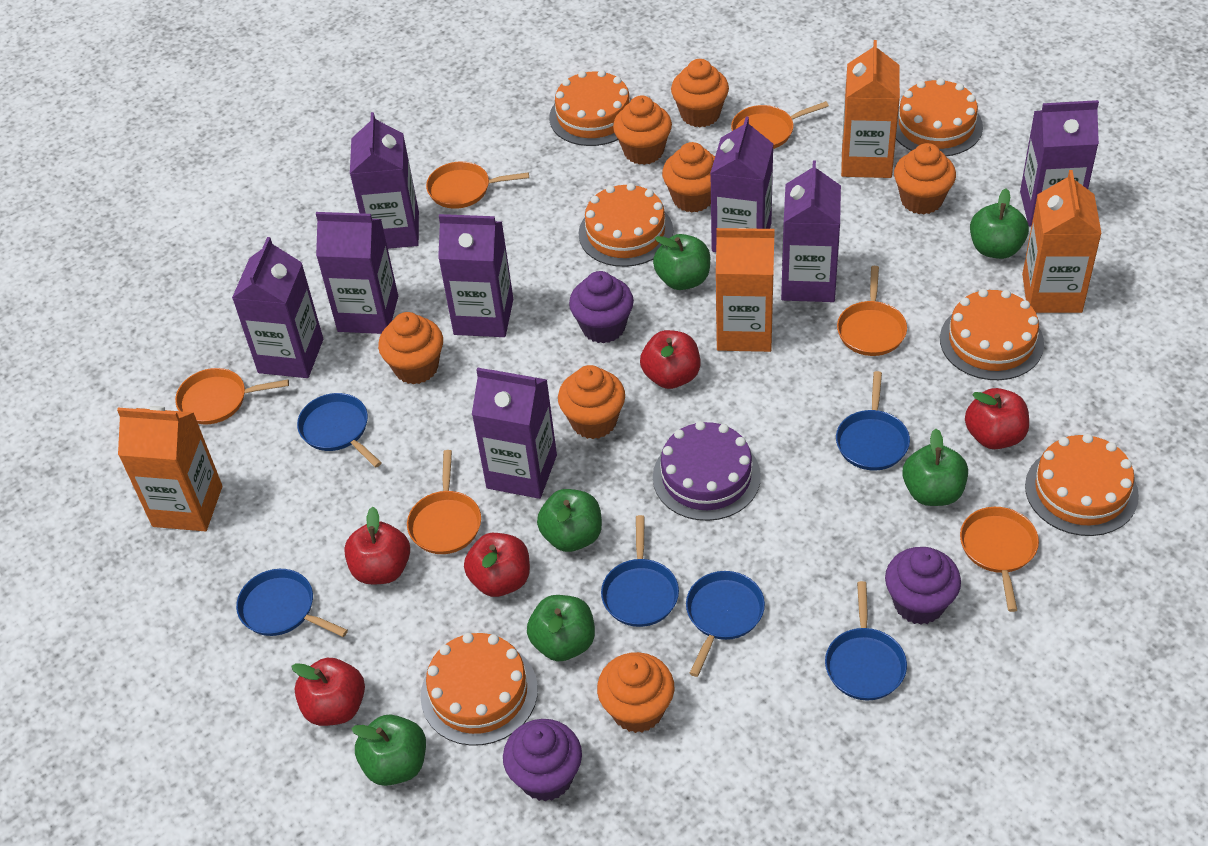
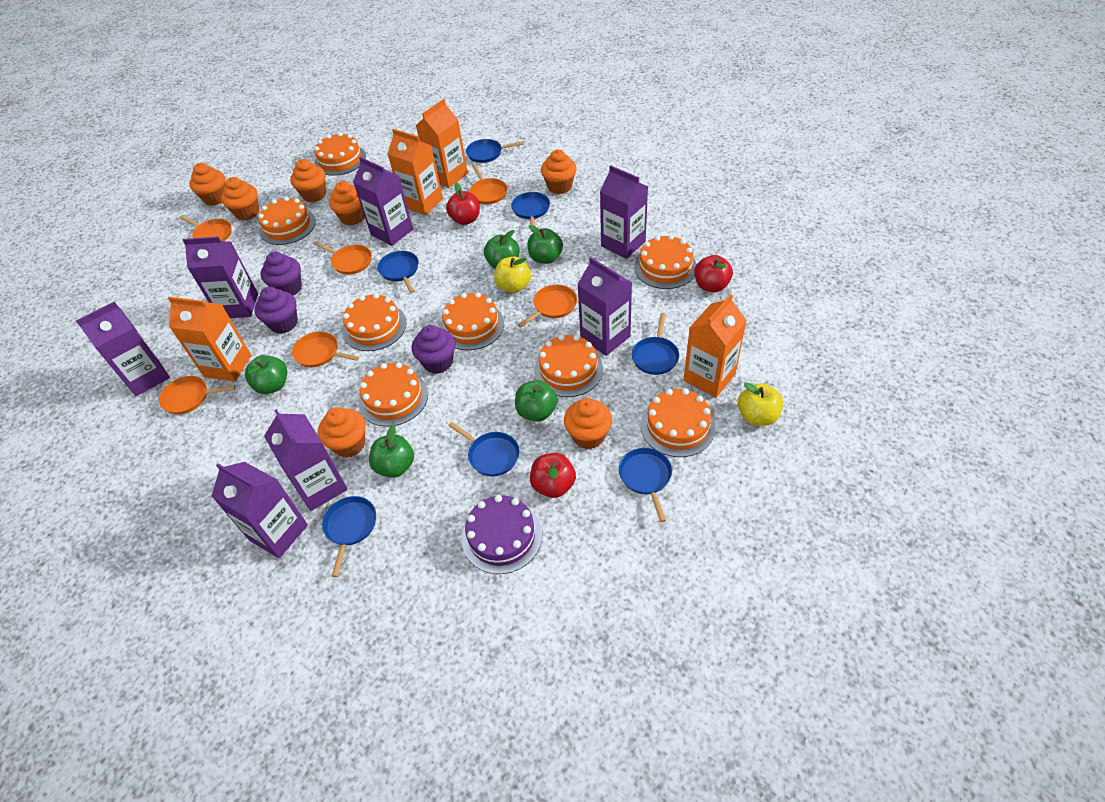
blue pan: 6 -> 7
green apple: 6 -> 5
orange cake: 6 -> 8
purple carton: 8 -> 7
red apple: 5 -> 3
yellow apple: 0 -> 2

